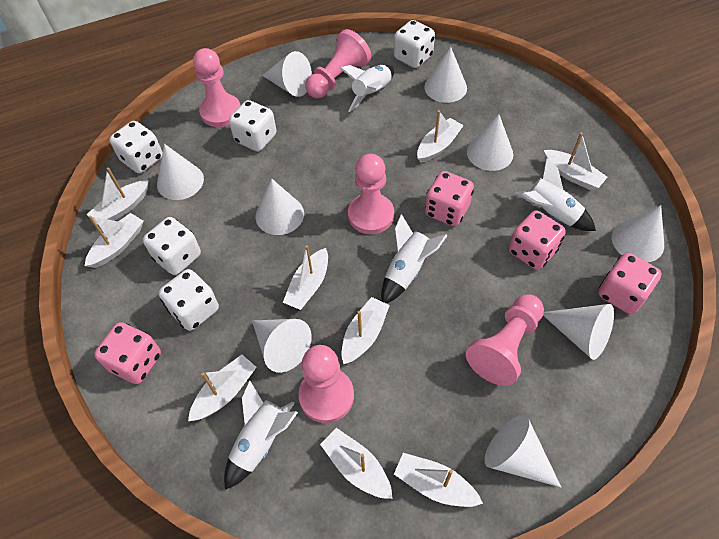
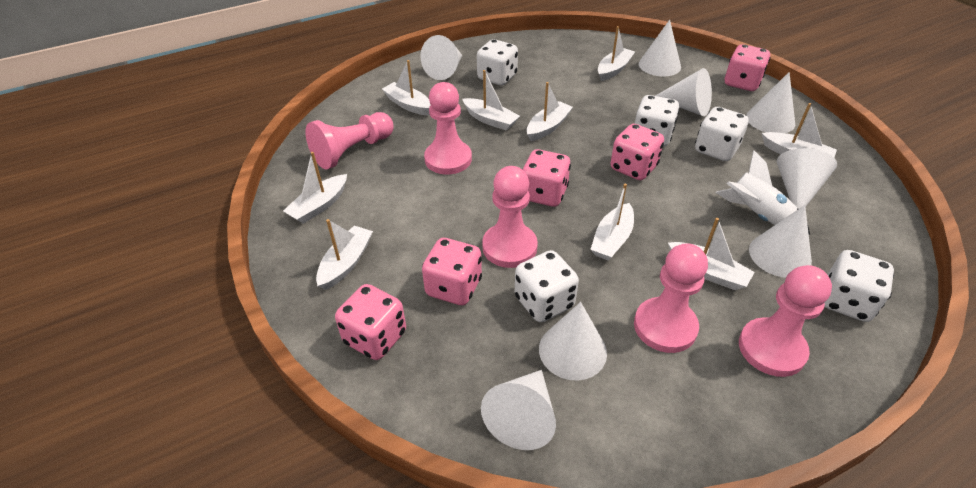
pink dice: 4 -> 5
white cone: 9 -> 8
white rocket: 4 -> 1

